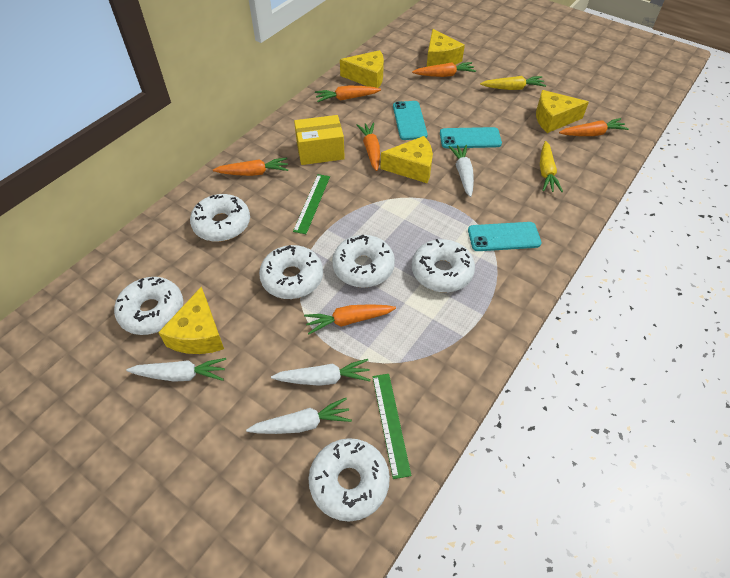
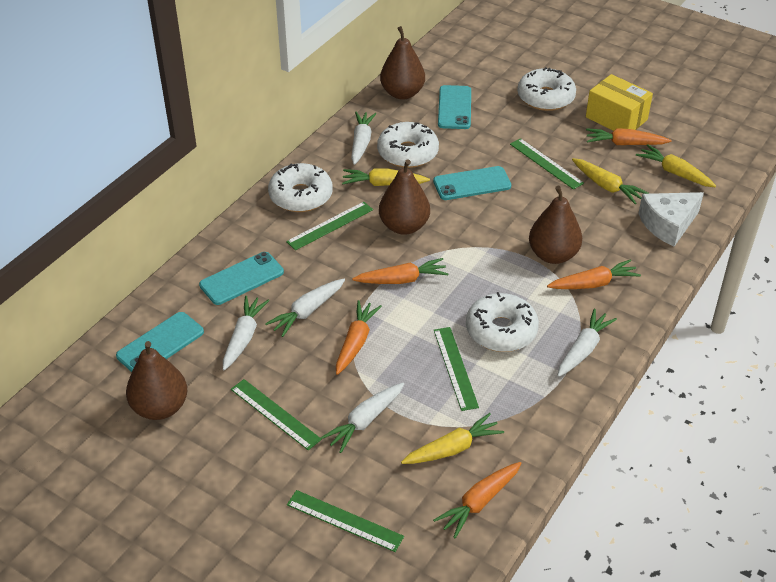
brown pear: 0 -> 4
green ruler: 2 -> 5
orange carrot: 6 -> 5
turquoise phone: 3 -> 4
white carrot: 4 -> 5
white cheese: 0 -> 1
white donut: 6 -> 4
yellow carrot: 2 -> 4
yellow cheese: 5 -> 0

